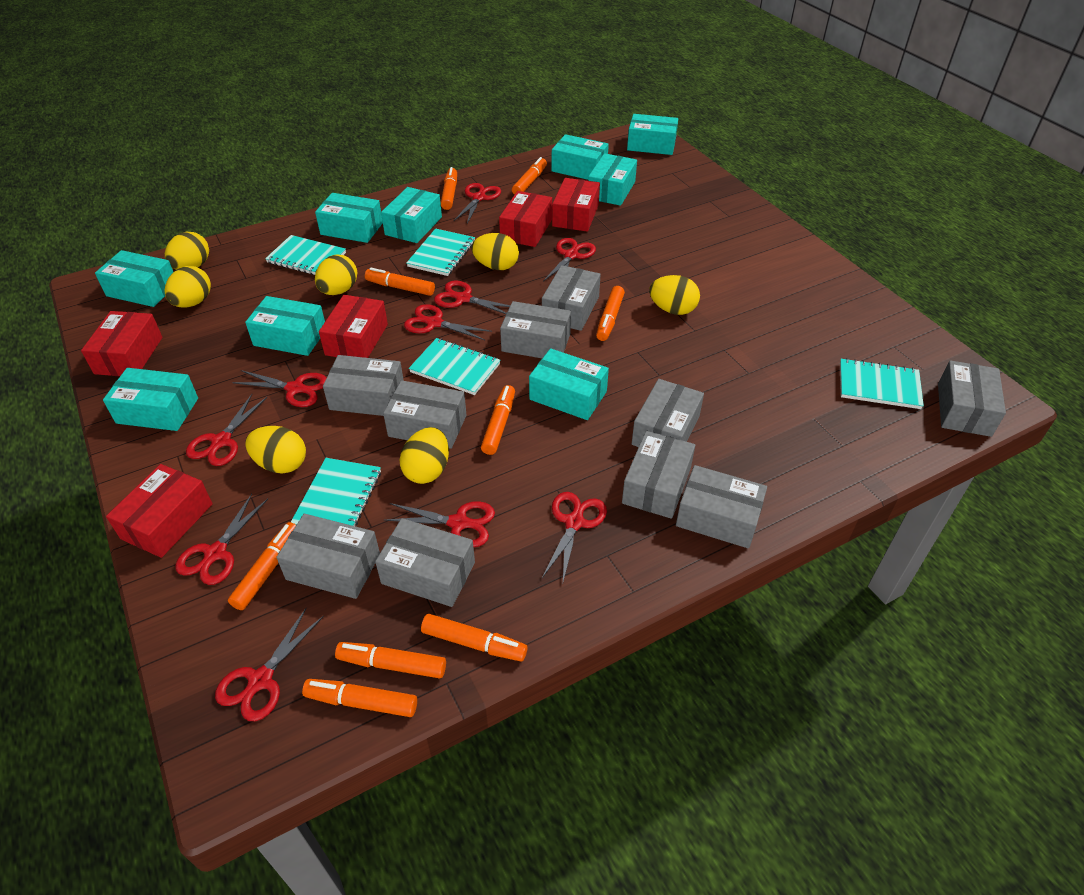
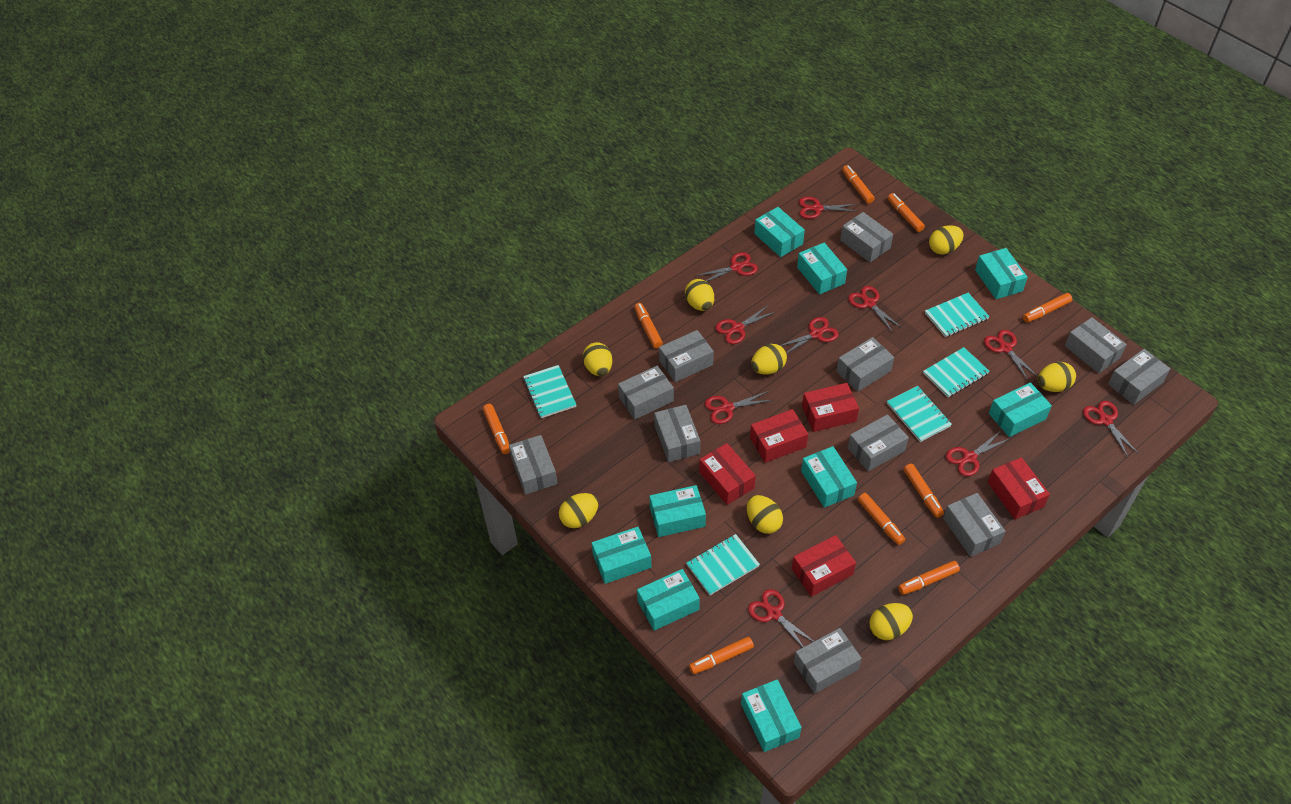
grey box: 10 -> 11
yellow egg: 7 -> 8

